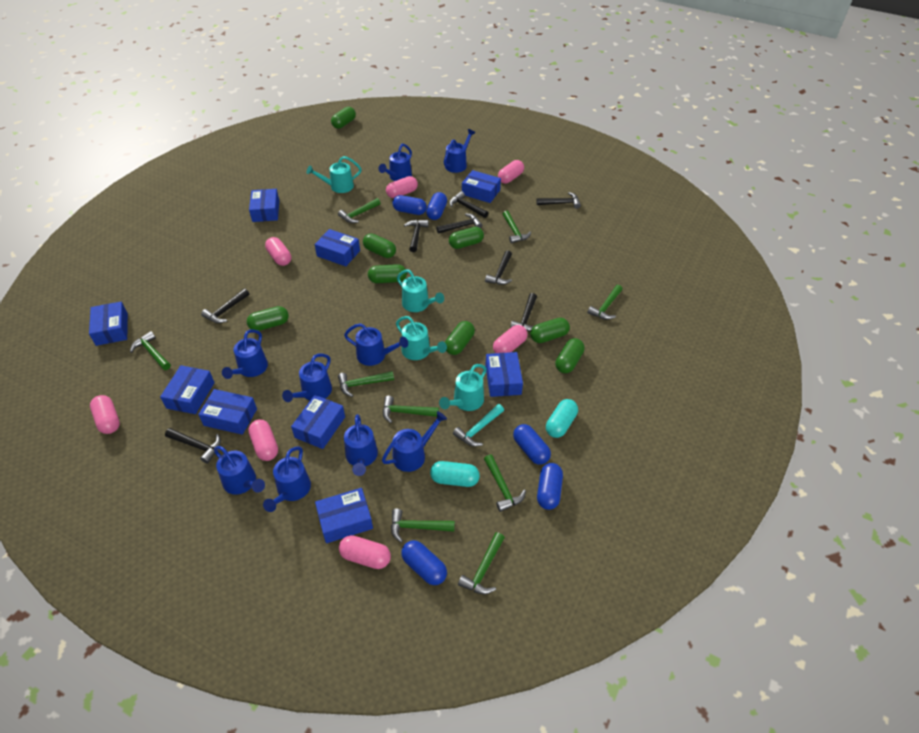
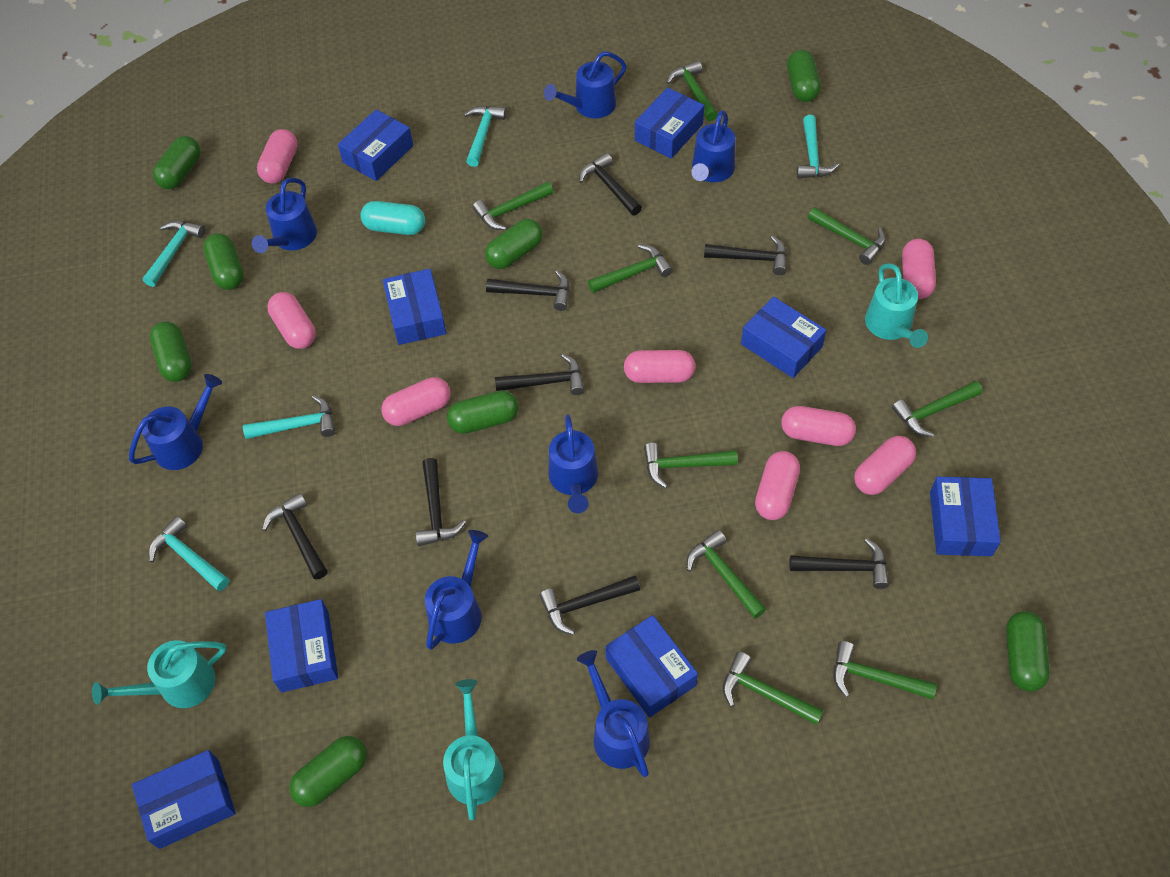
blue box: 9 -> 8
blue capsule: 5 -> 0
blue watering can: 9 -> 7
pink capsule: 7 -> 8
turquoise capsule: 2 -> 1
turquoise hammer: 1 -> 5
turquoise watering can: 4 -> 3

